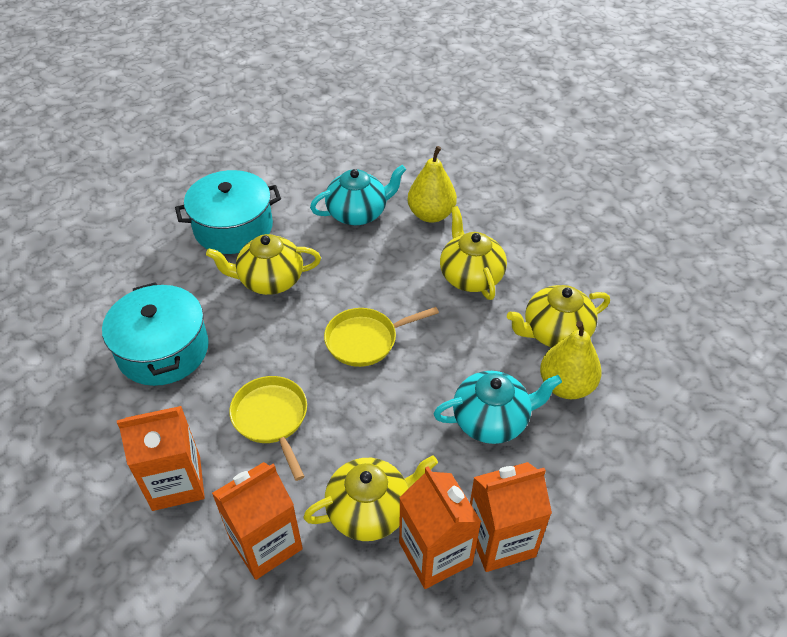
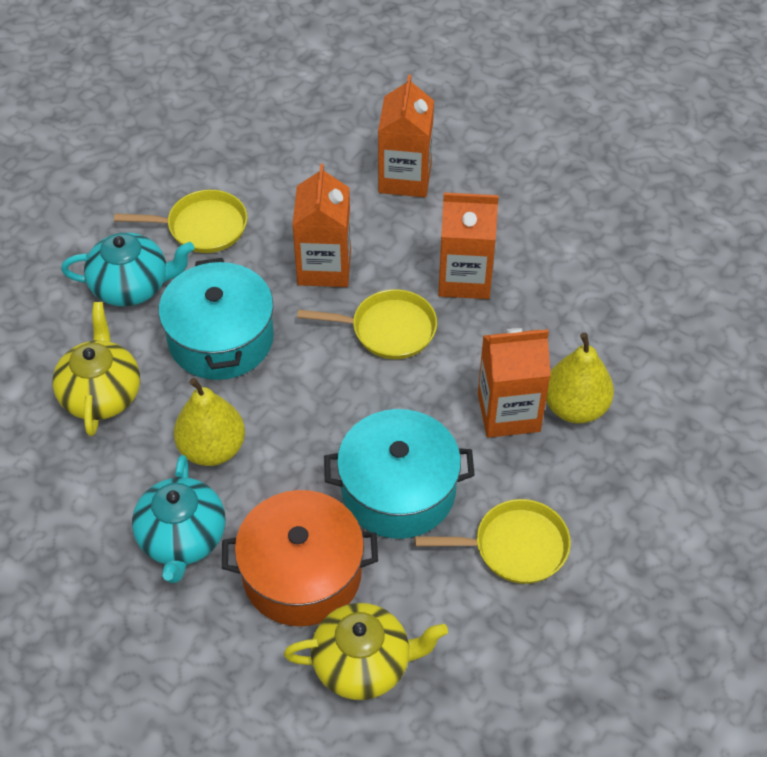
orange pot: 0 -> 1
yellow pan: 2 -> 3
yellow teapot: 4 -> 2

